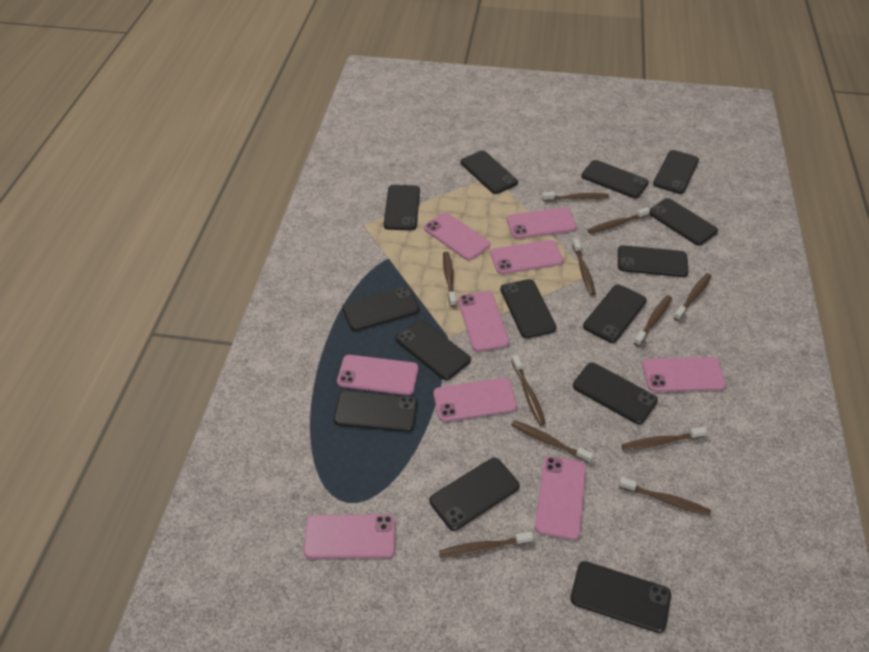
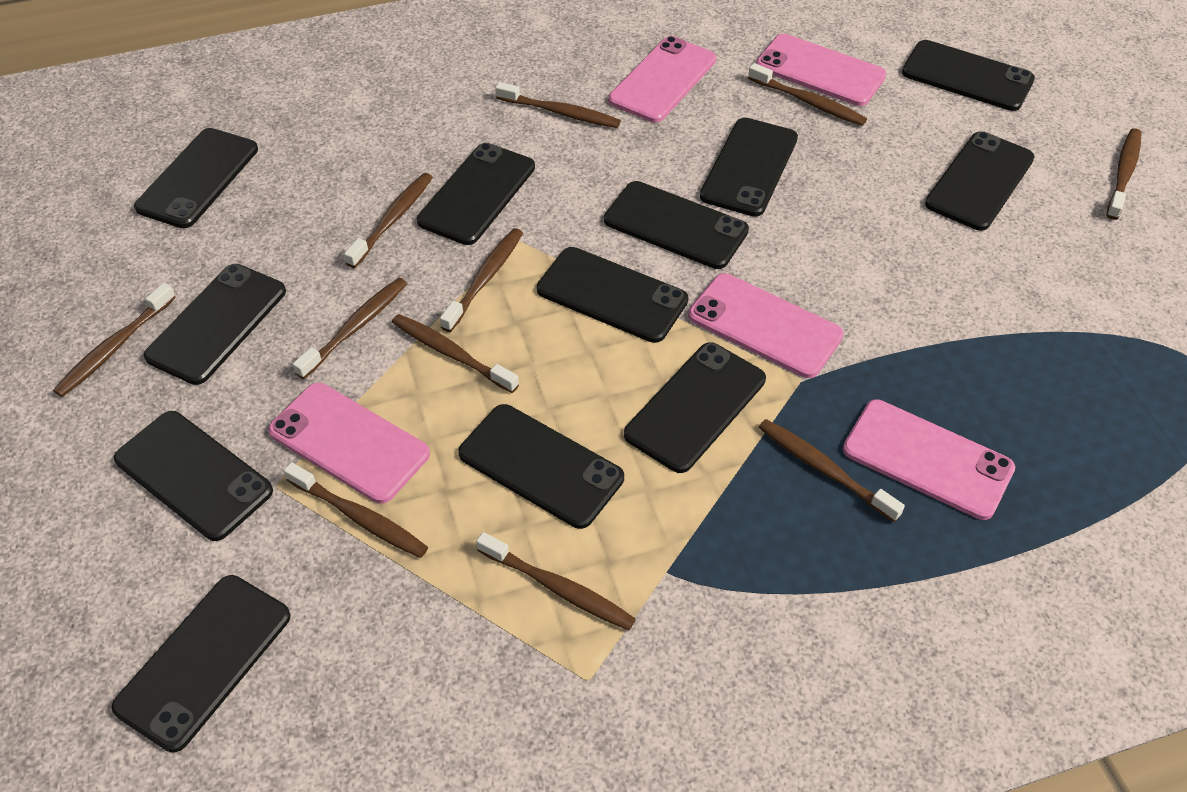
black phone: 14 -> 12
pink phone: 9 -> 5

